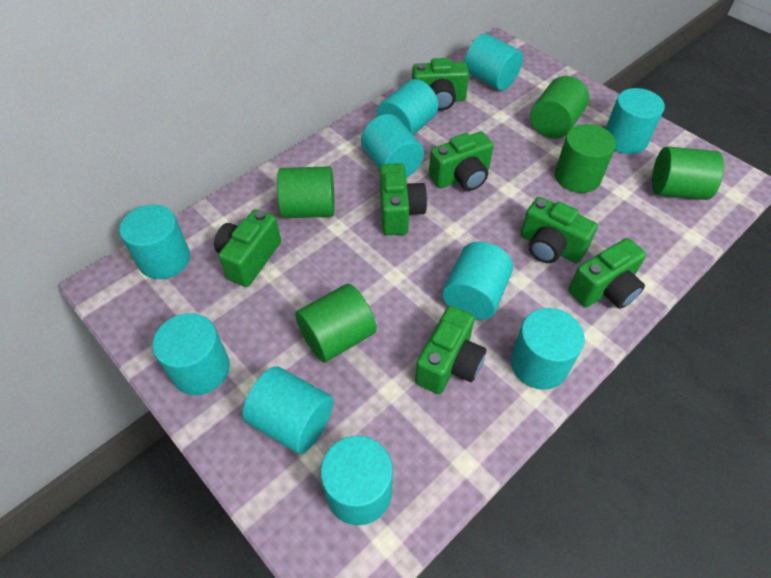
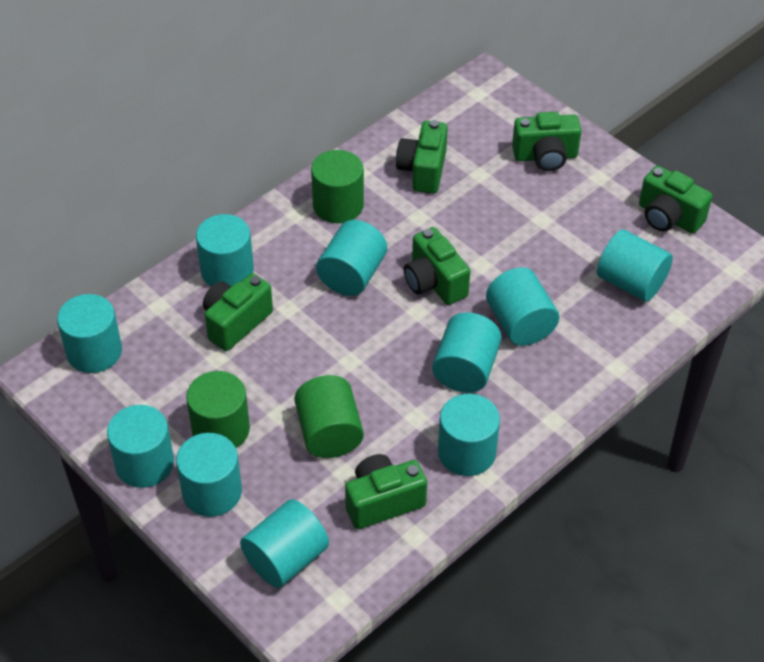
green camera: 7 -> 6
green cylinder: 5 -> 3

